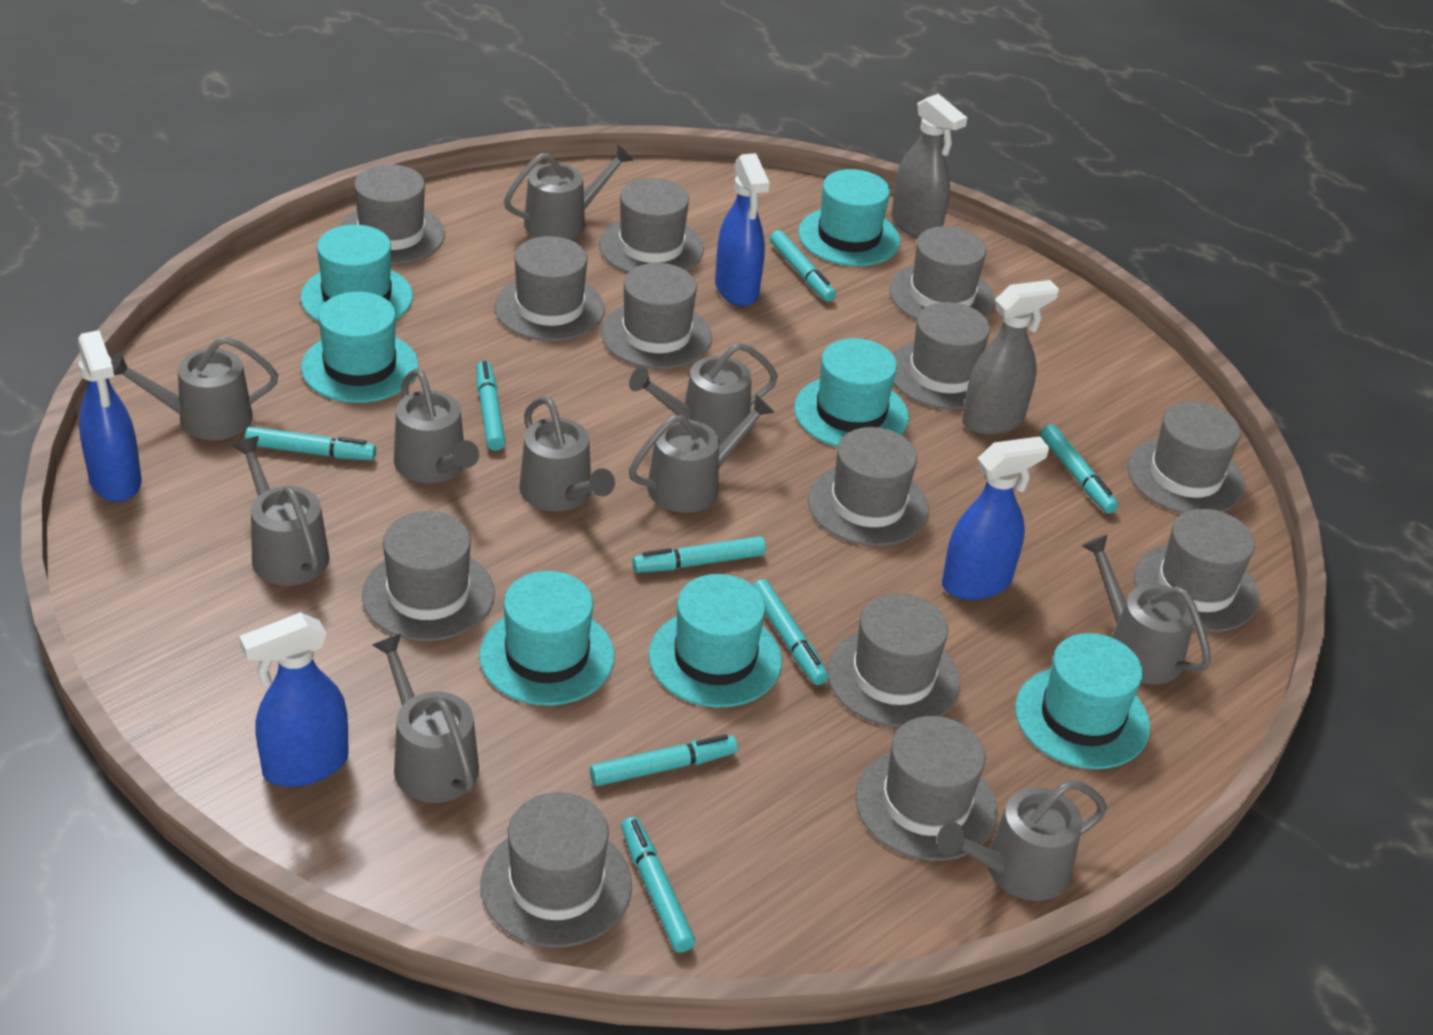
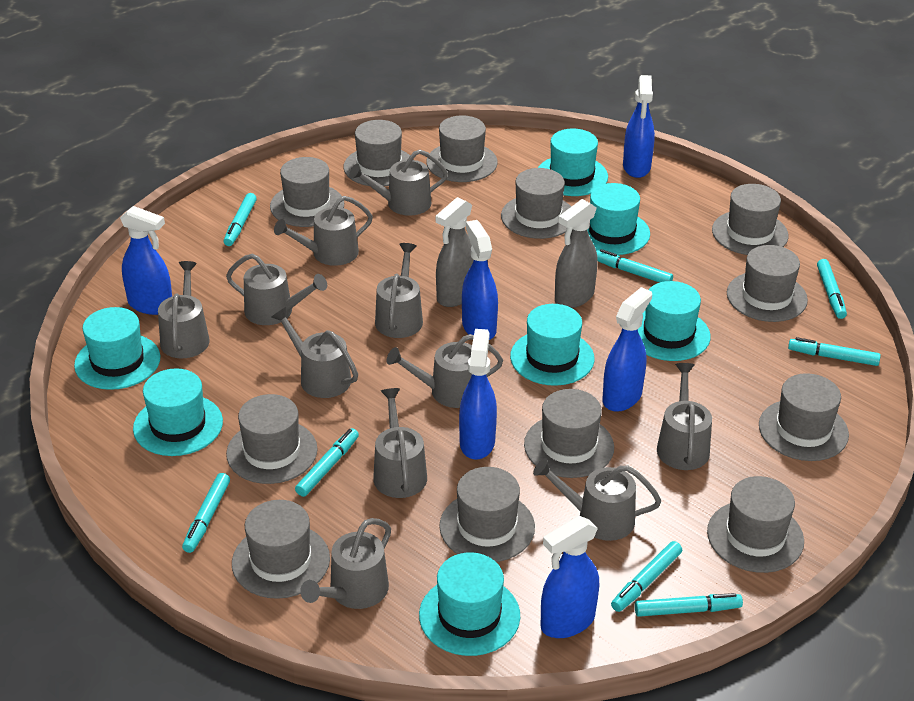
blue spray bottle: 4 -> 6
grey hat: 13 -> 12
grey watering can: 10 -> 11

